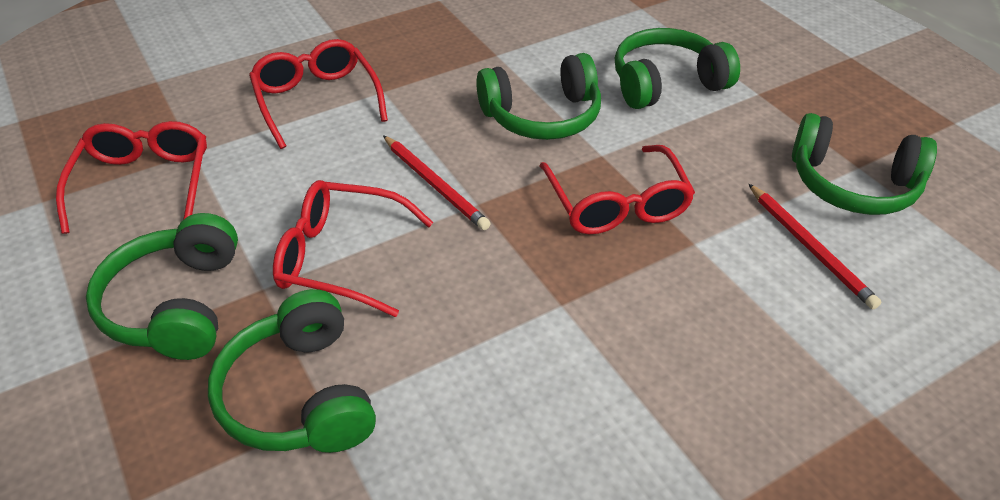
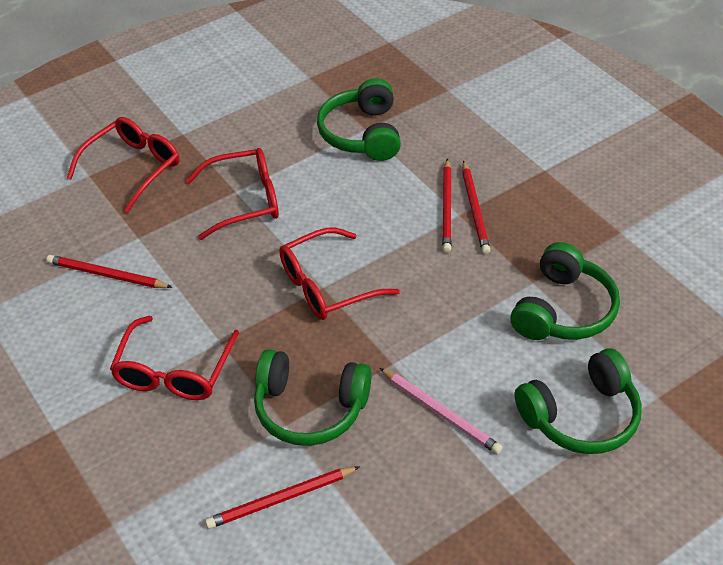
green headphones: 5 -> 4
pink pencil: 0 -> 1
red pencil: 2 -> 4

